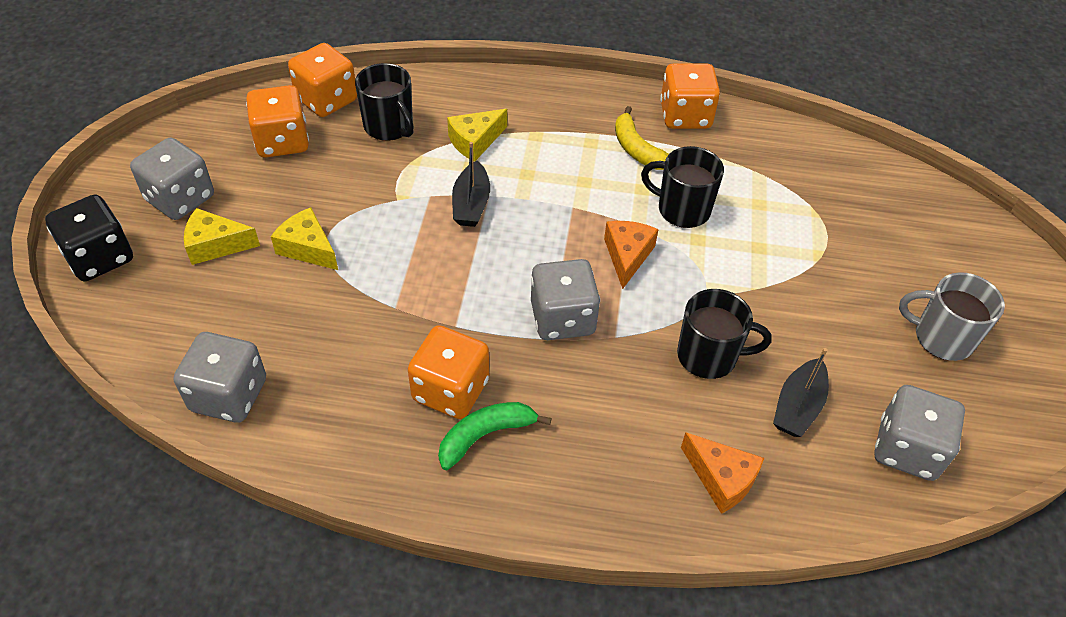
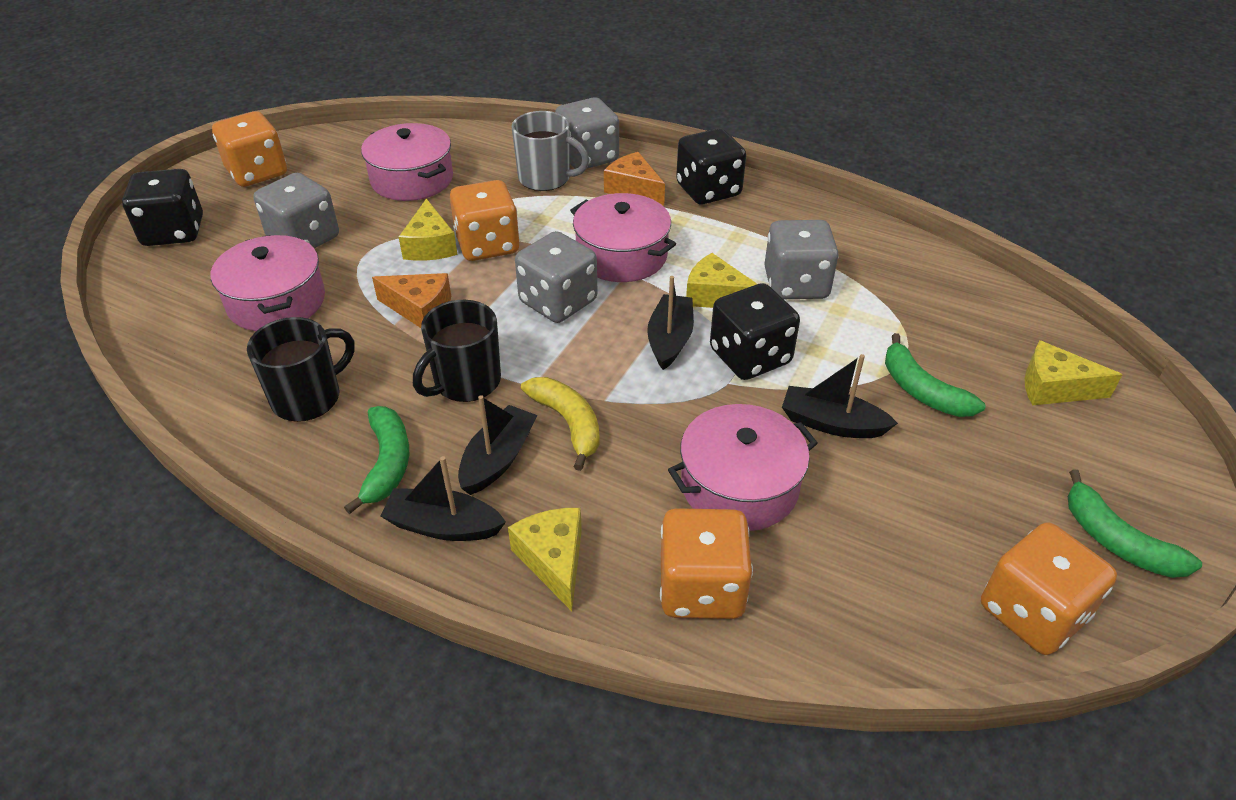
black boat: 2 -> 4
black dice: 1 -> 3
black mug: 3 -> 2
green banana: 1 -> 3
pink pot: 0 -> 4
yellow cheese: 3 -> 4

